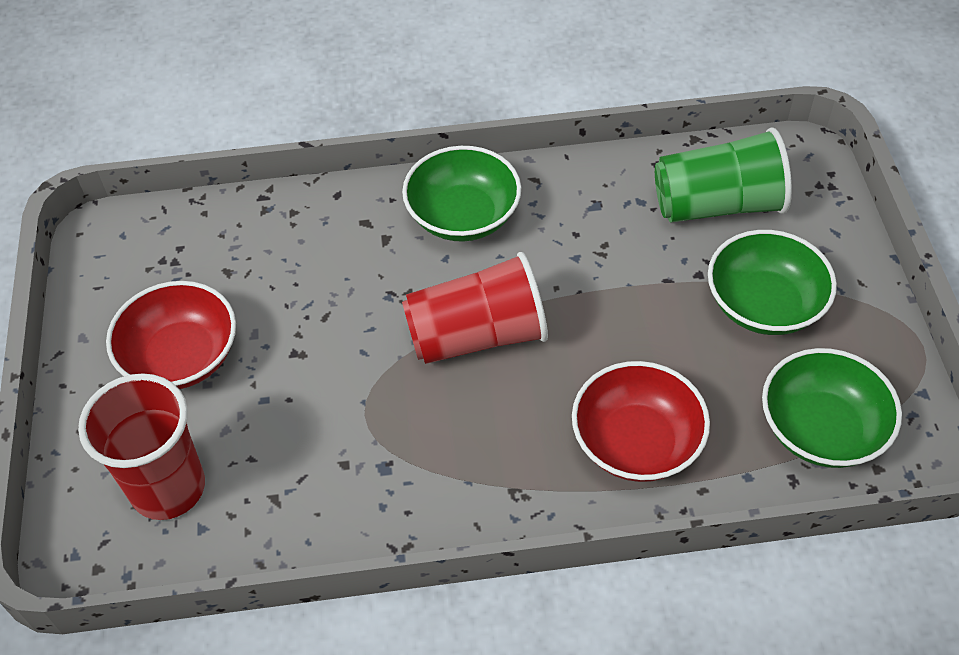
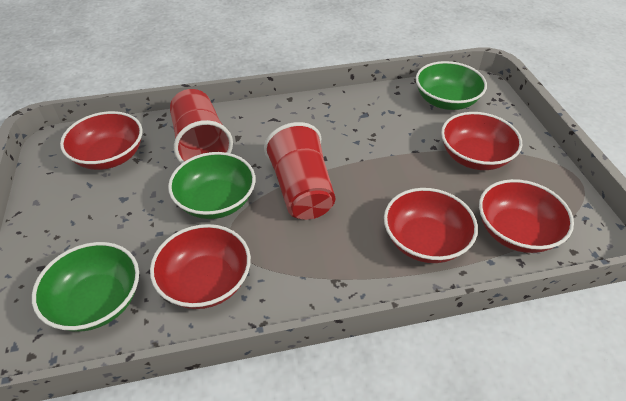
green cup: 1 -> 0
red bowl: 2 -> 5

